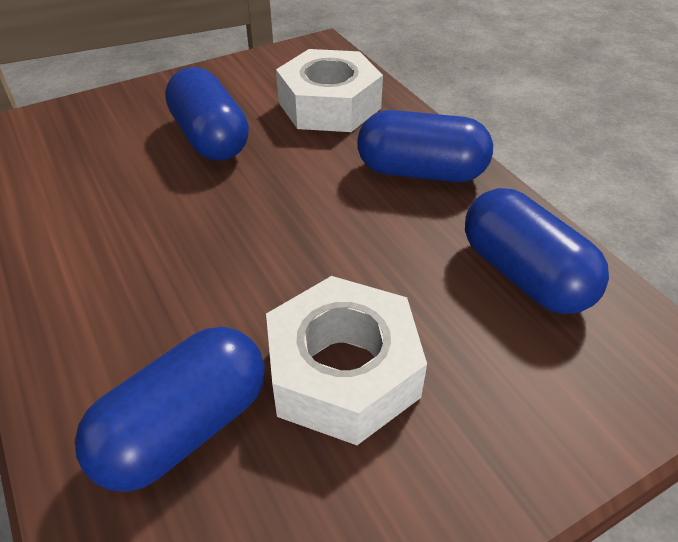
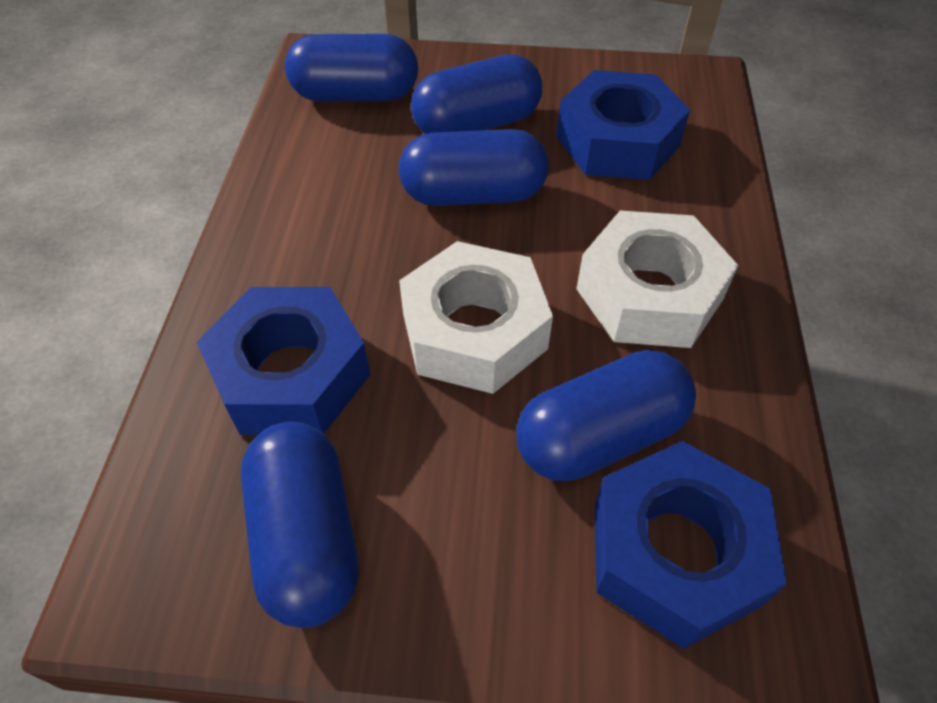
blue capsule: 4 -> 5
blue nut: 0 -> 3

